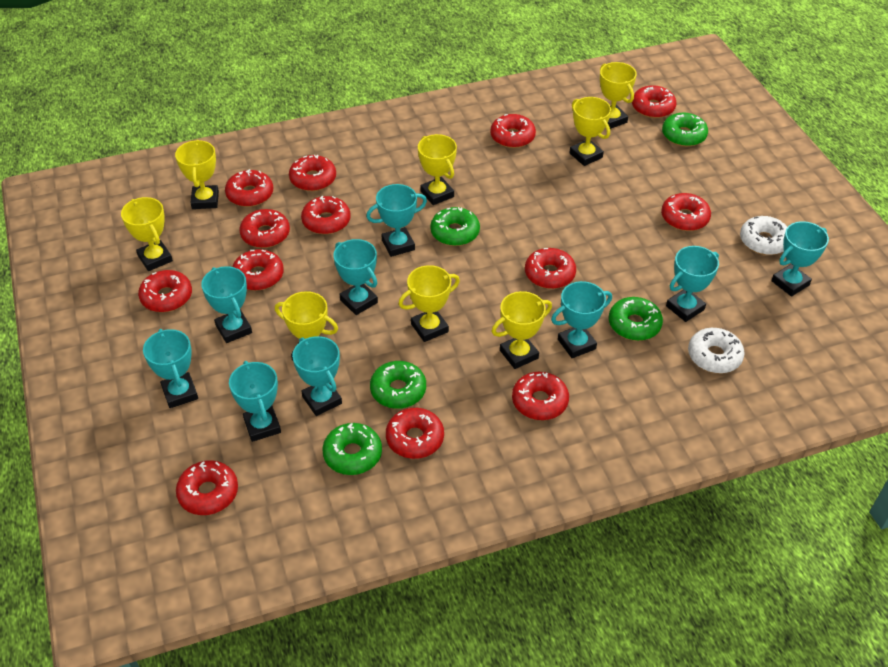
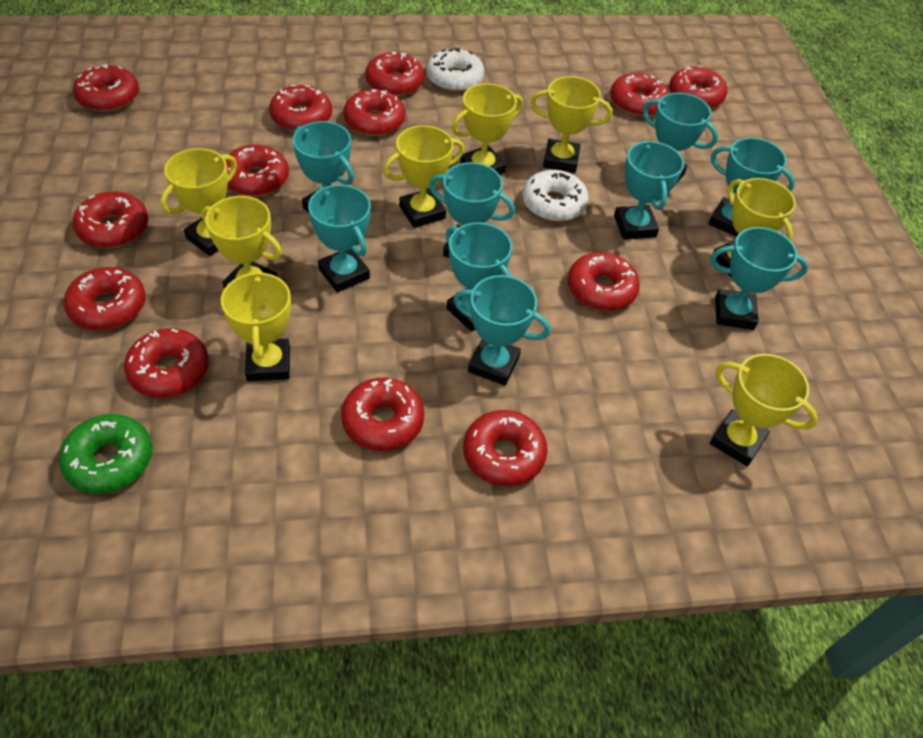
green donut: 5 -> 1

